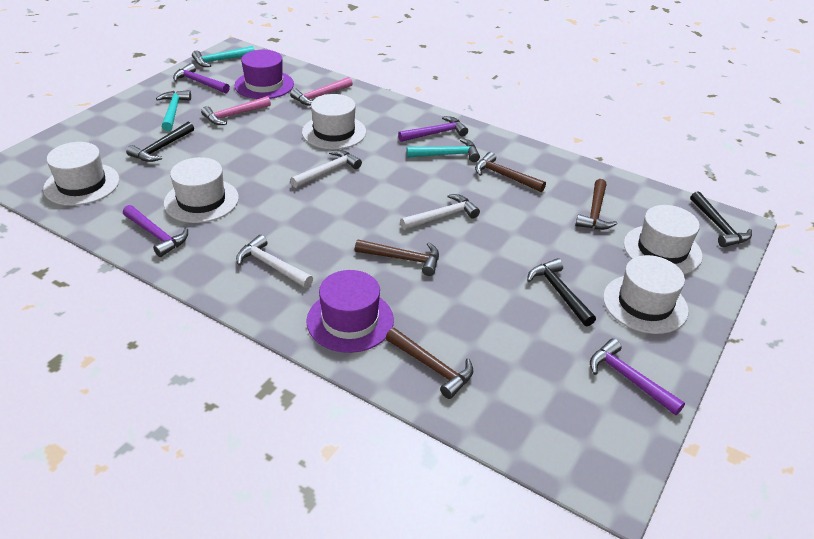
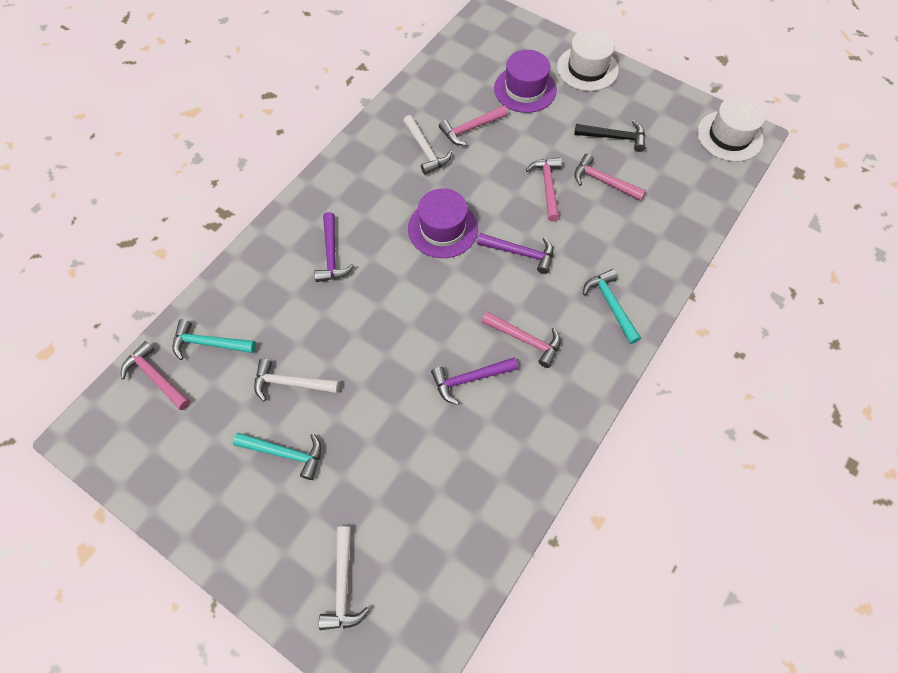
black hammer: 3 -> 1
brown hammer: 4 -> 0
pink hammer: 2 -> 5
purple hammer: 4 -> 3
white hat: 5 -> 2

